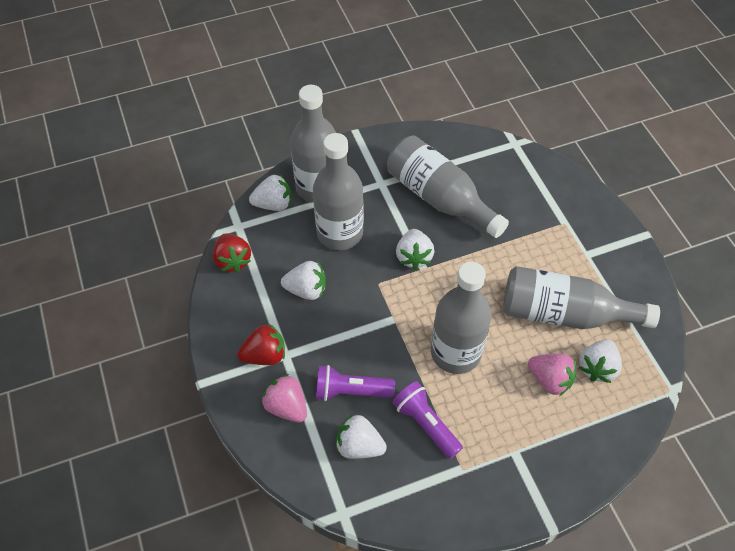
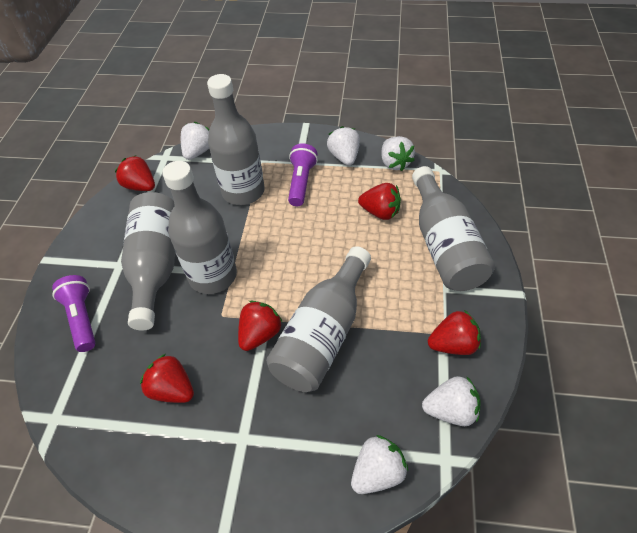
pink strawberry: 2 -> 0
red strawberry: 2 -> 5

